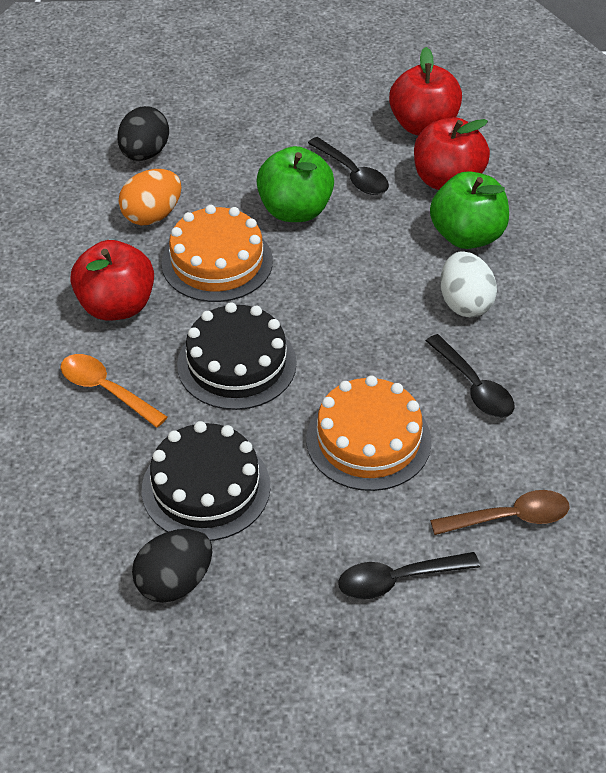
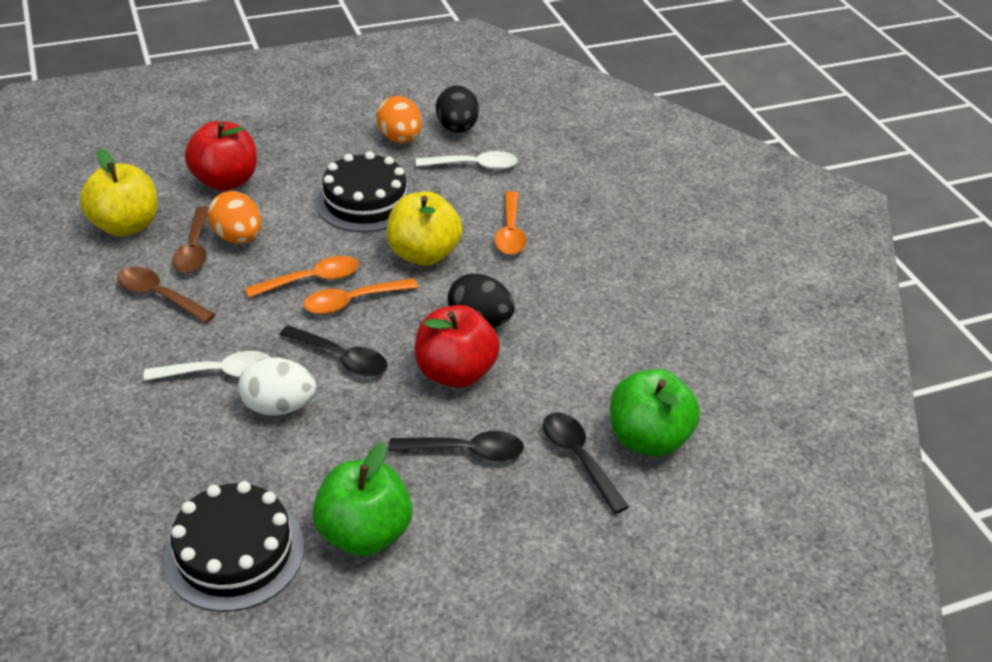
brown spoon: 1 -> 2
orange cake: 2 -> 0
orange egg: 1 -> 2
orange spoon: 1 -> 3
red apple: 3 -> 2
white spoon: 0 -> 2
yellow apple: 0 -> 2

